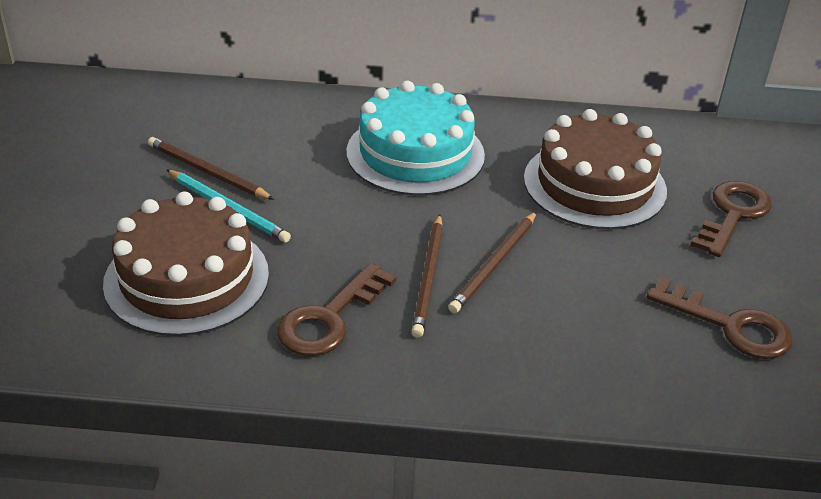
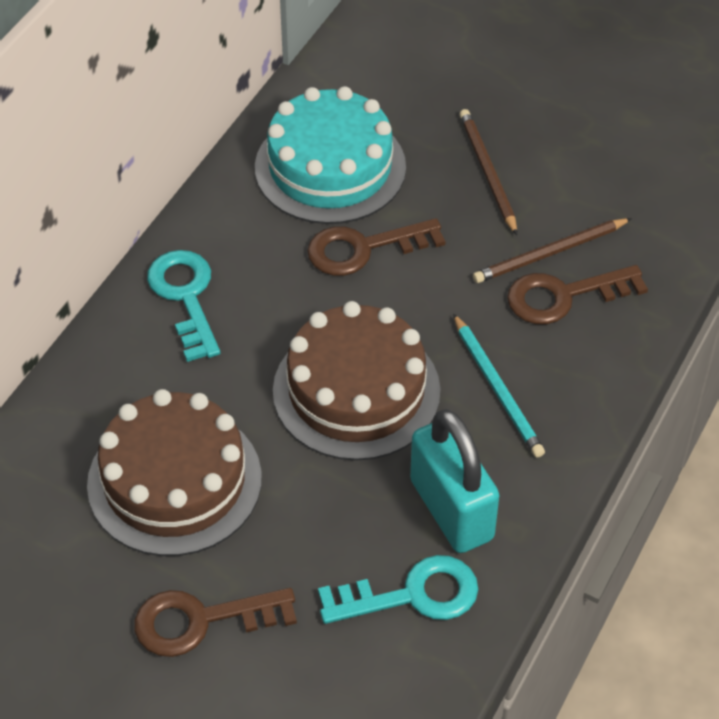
brown pencil: 3 -> 2
turquoise key: 0 -> 2
turquoise padlock: 0 -> 1

